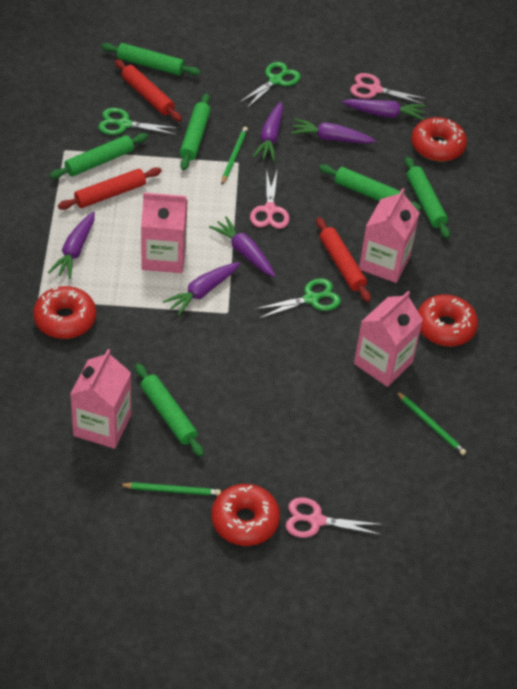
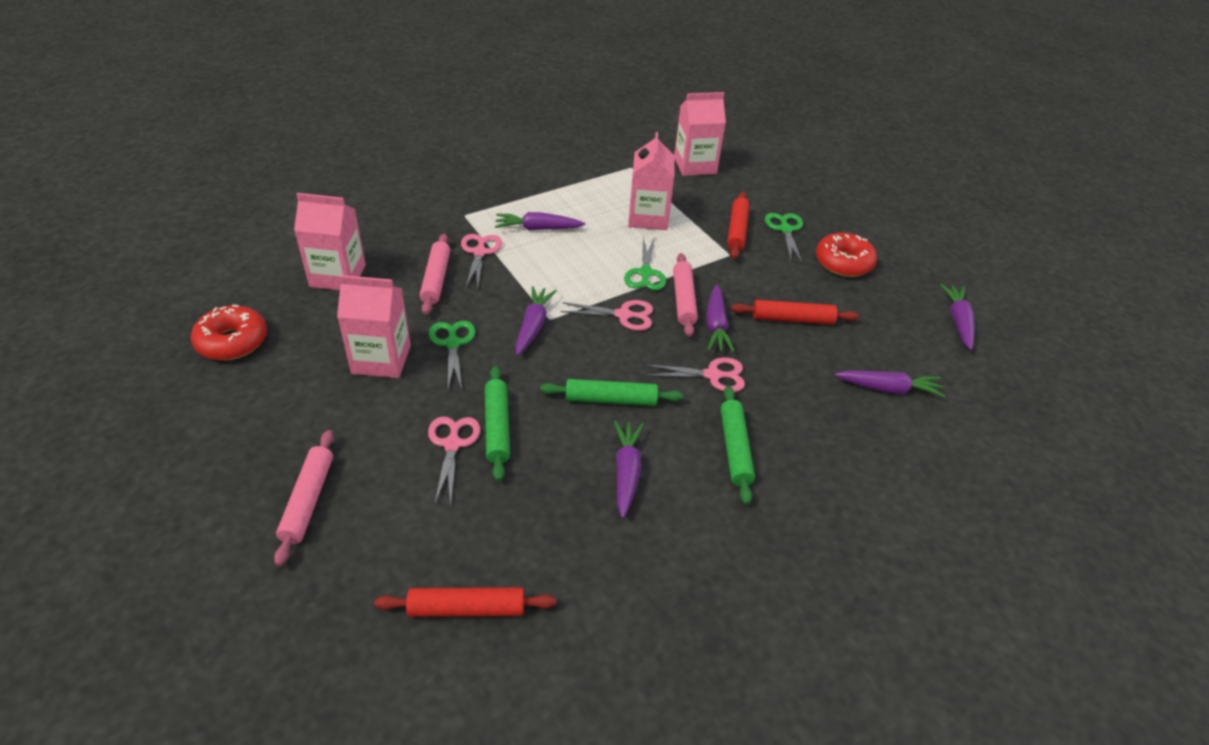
green pencil: 3 -> 0
green rolling pin: 6 -> 3
pink rolling pin: 0 -> 3
pink scissors: 3 -> 4
red donut: 4 -> 2

